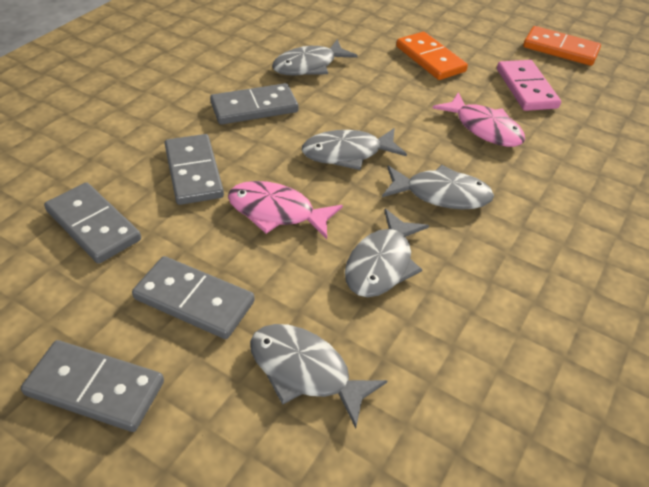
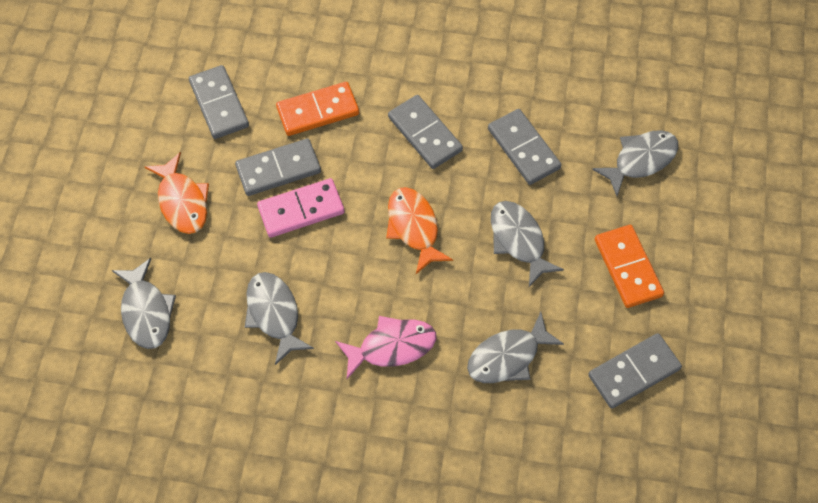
orange fish: 0 -> 2
pink fish: 2 -> 1

